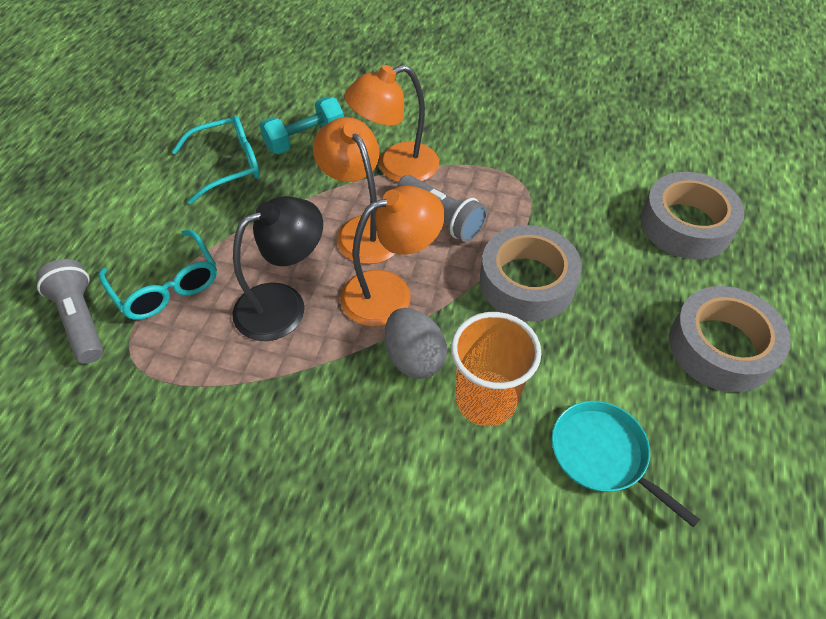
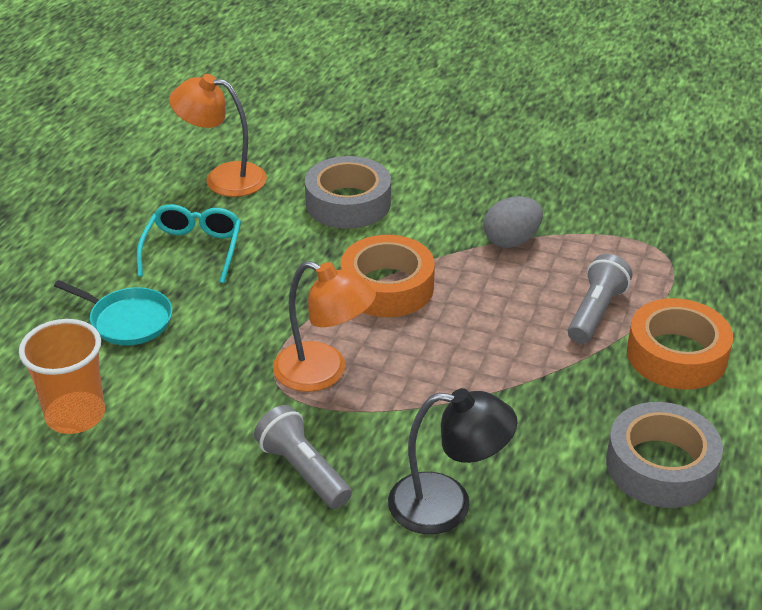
grey tape: 3 -> 2
orange lamp: 3 -> 2
orange tape: 0 -> 2
turquoise dumbbell: 1 -> 0
turquoise glasses: 2 -> 1

